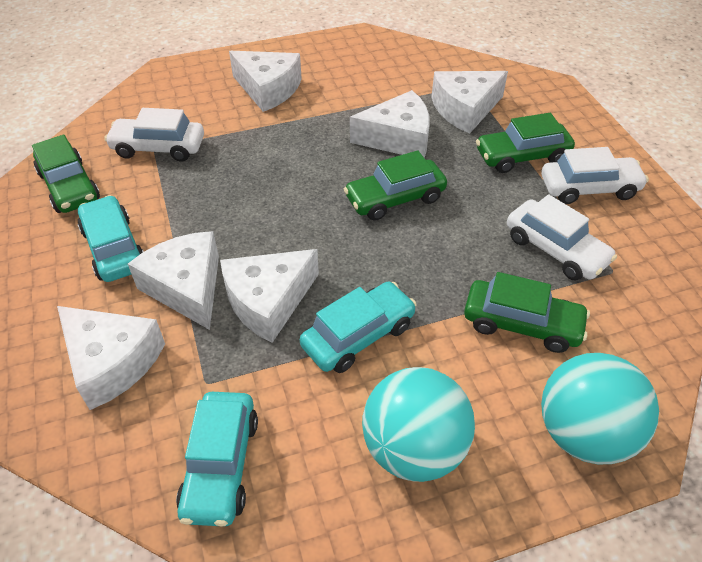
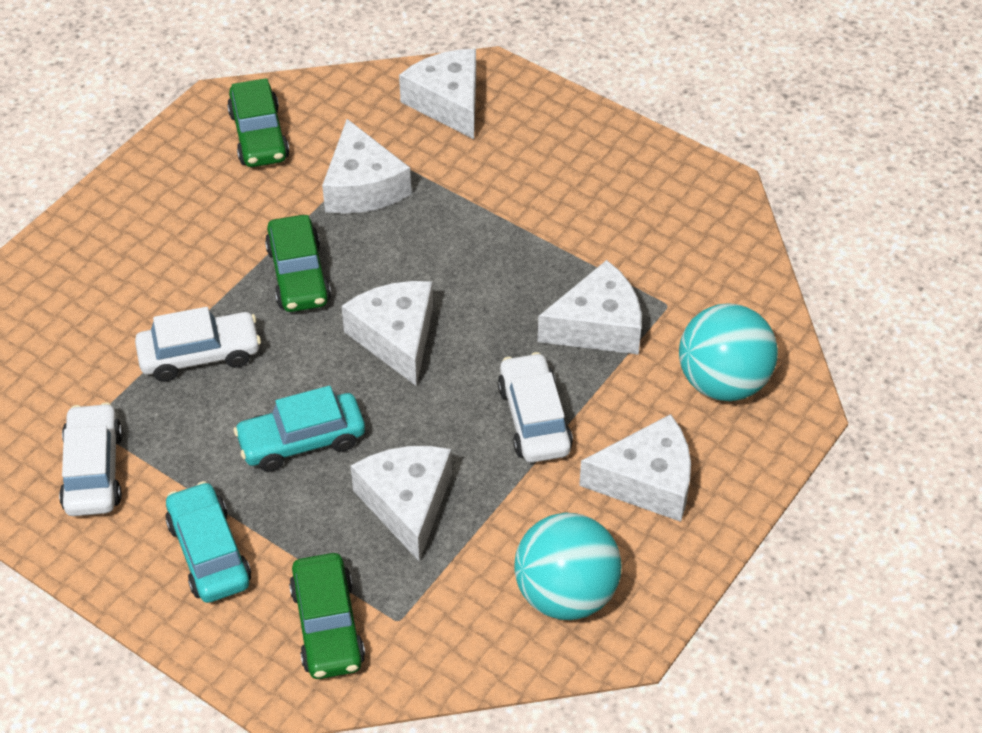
green car: 4 -> 3
turquoise car: 3 -> 2

